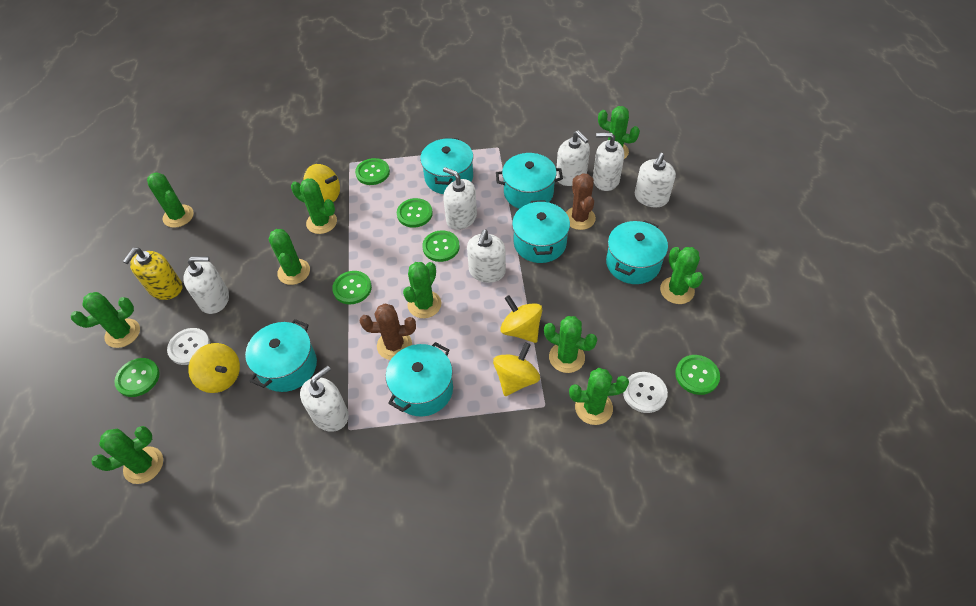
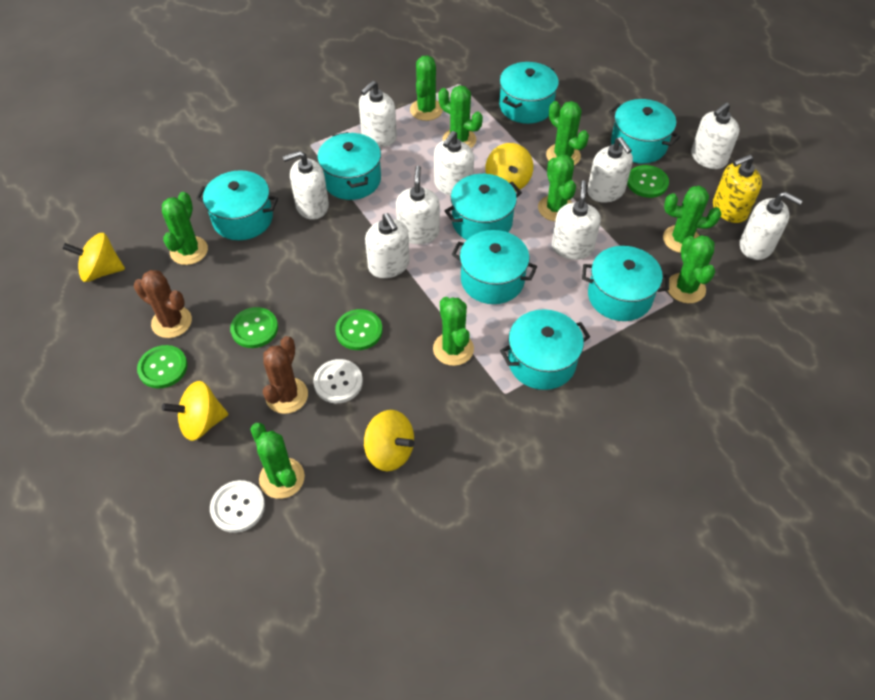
green button: 6 -> 4
green cactus: 10 -> 9
turquoise pot: 6 -> 8
white soap dispenser: 7 -> 9

